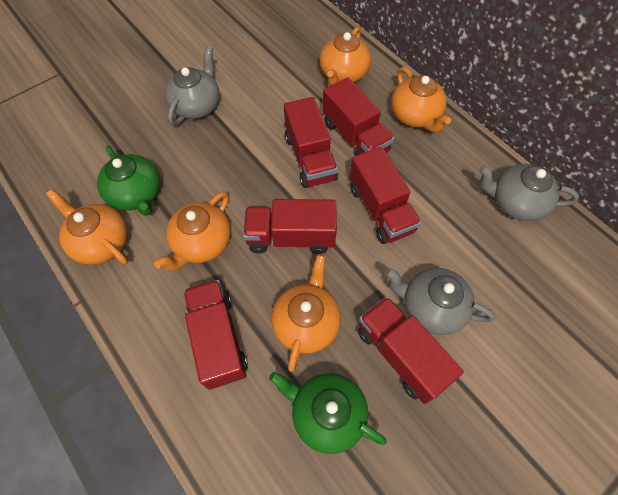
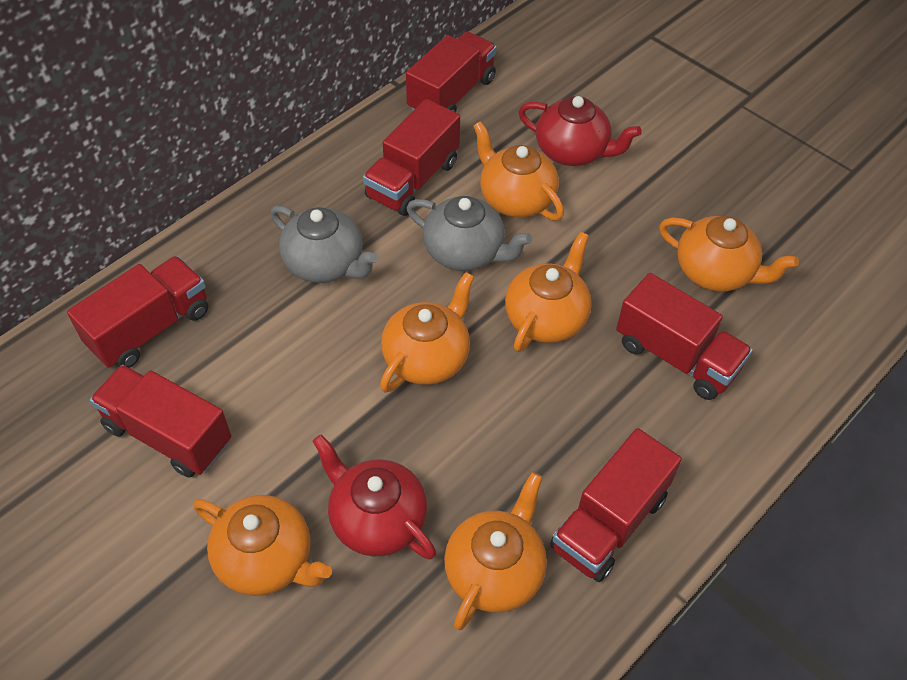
green teapot: 2 -> 0
grey teapot: 3 -> 2
orange teapot: 5 -> 6
red teapot: 0 -> 2

